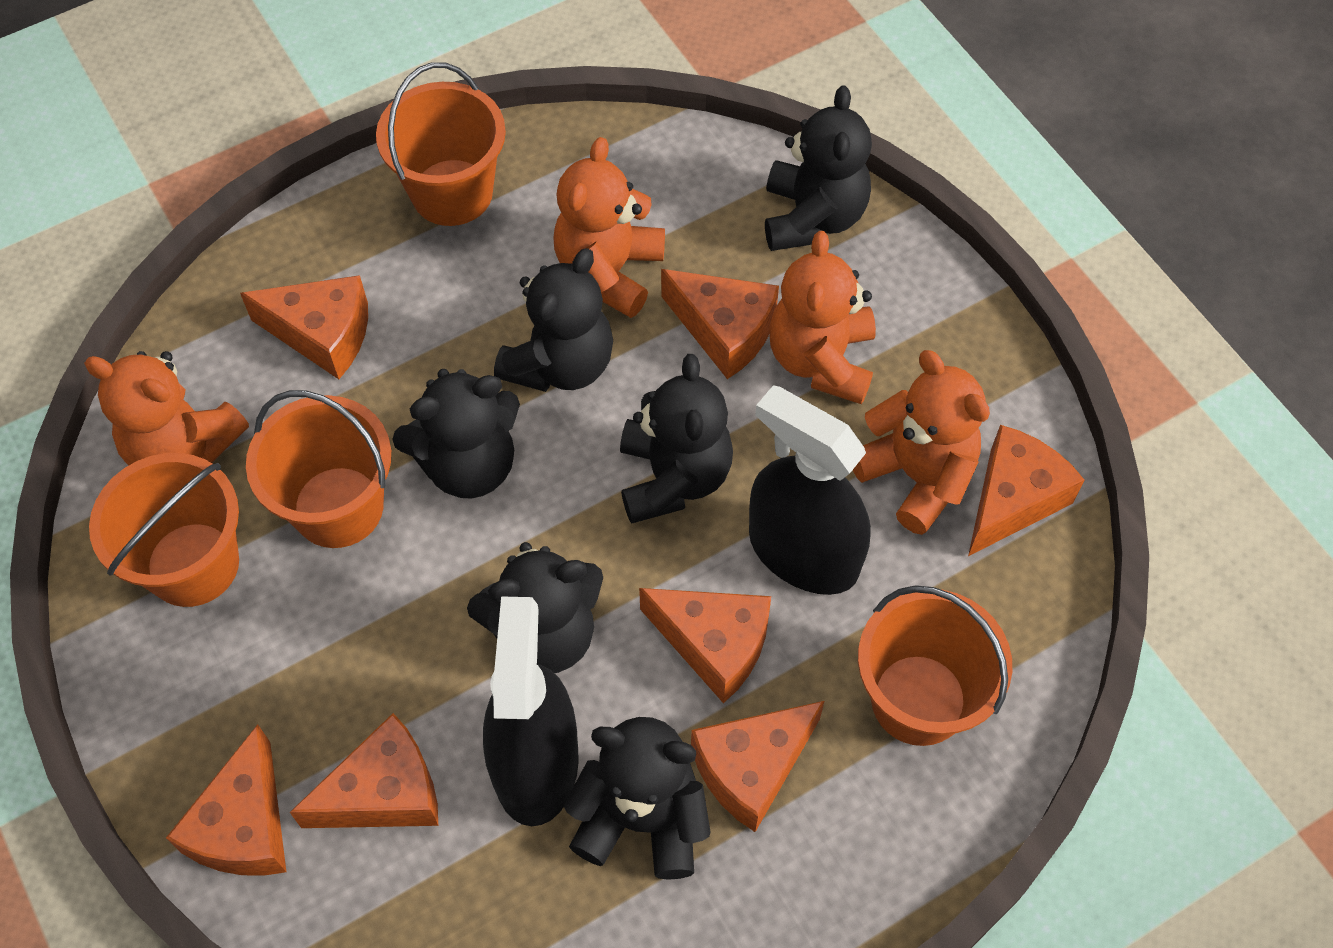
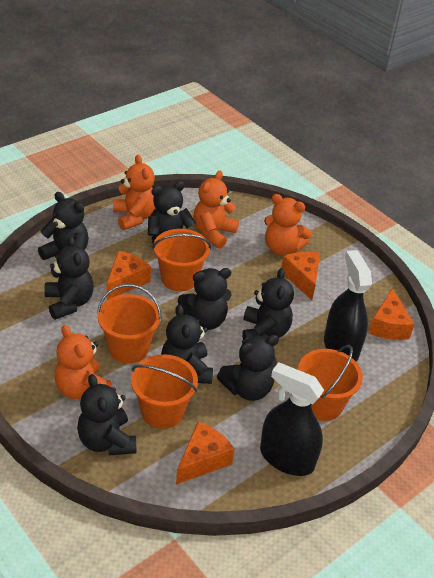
black teddy bear: 6 -> 8
orange cheese: 7 -> 4

